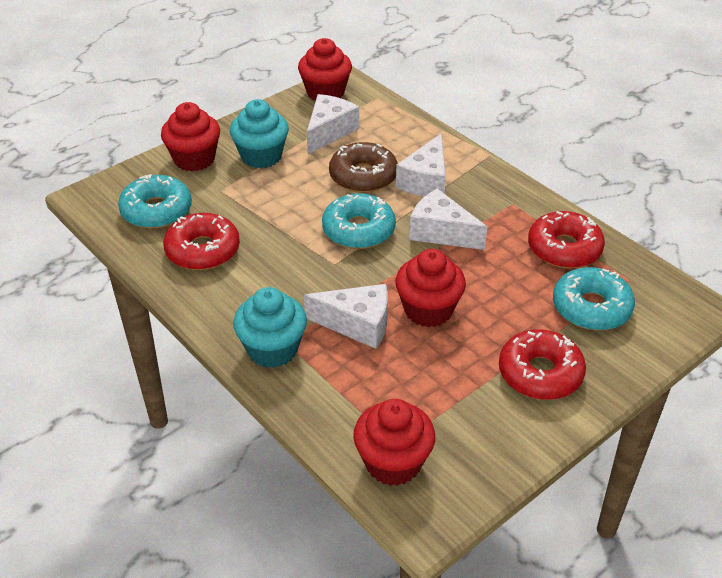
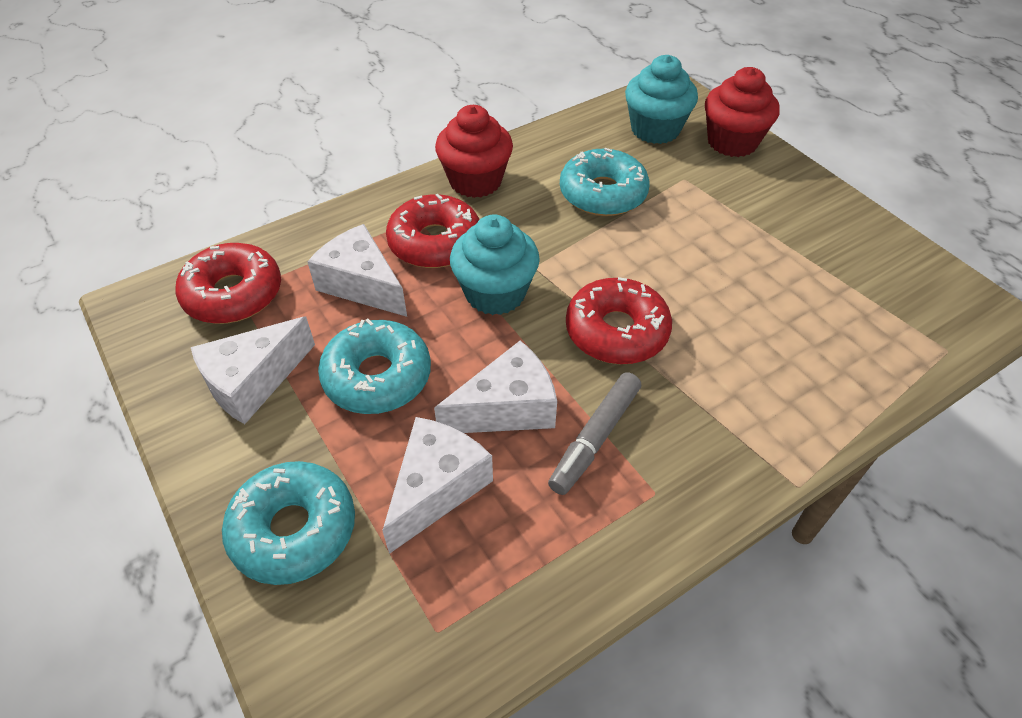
brown donut: 1 -> 0
grey marker: 0 -> 1
red cupcake: 4 -> 2

